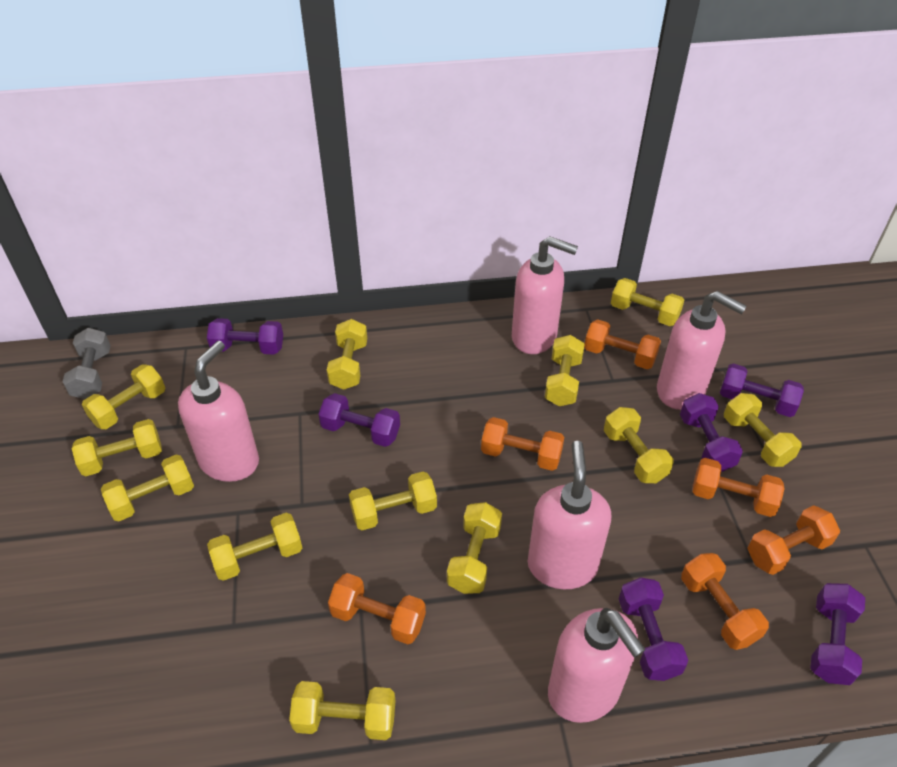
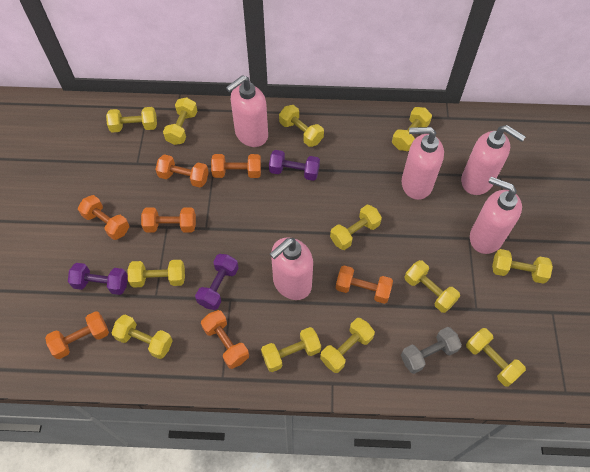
orange dumbbell: 6 -> 7
purple dumbbell: 6 -> 3

